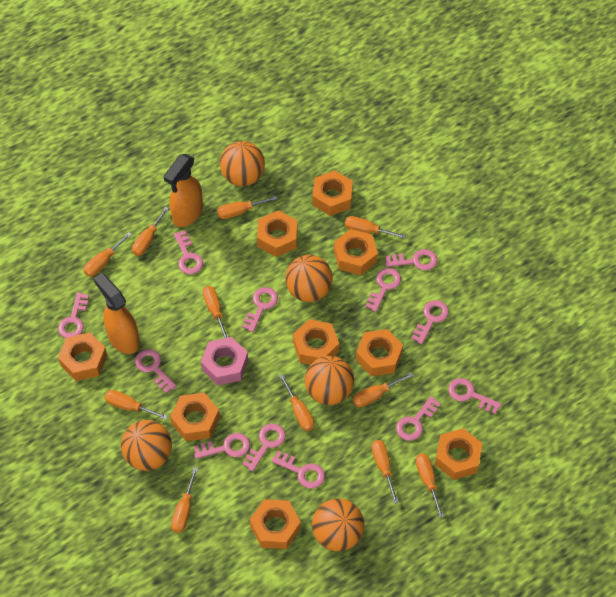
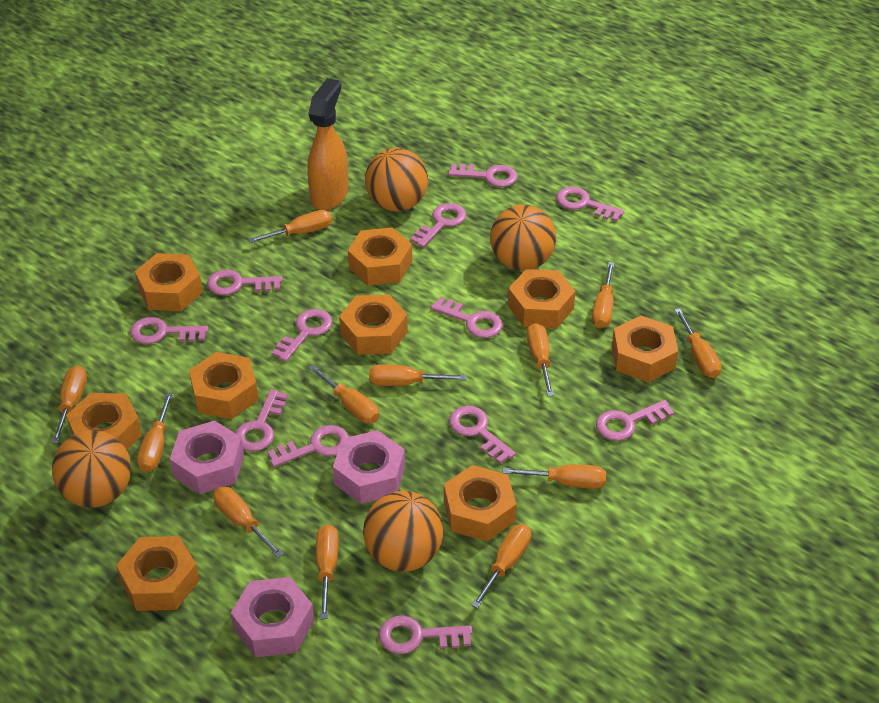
orange ball: 5 -> 4
orange screwdriver: 11 -> 12
orange spray bottle: 2 -> 1
pink nut: 1 -> 3

